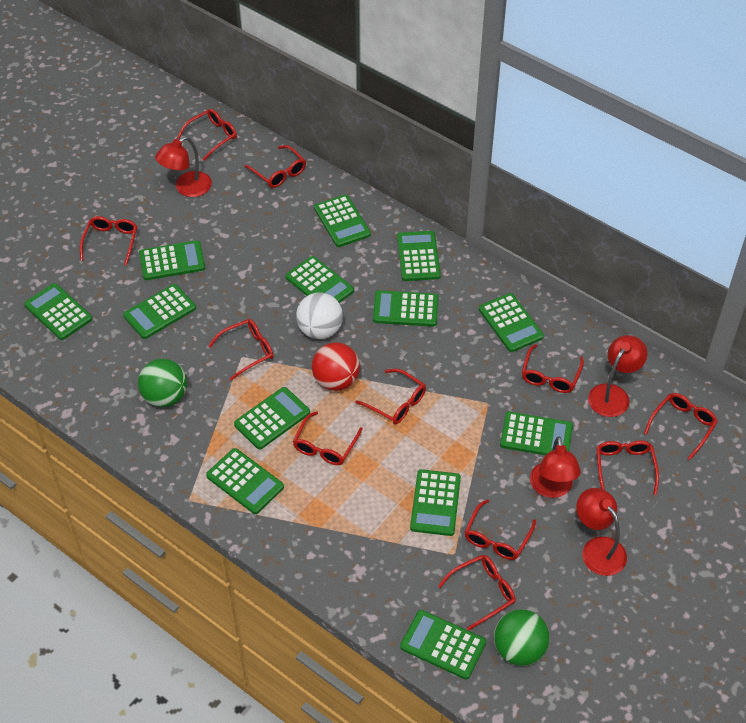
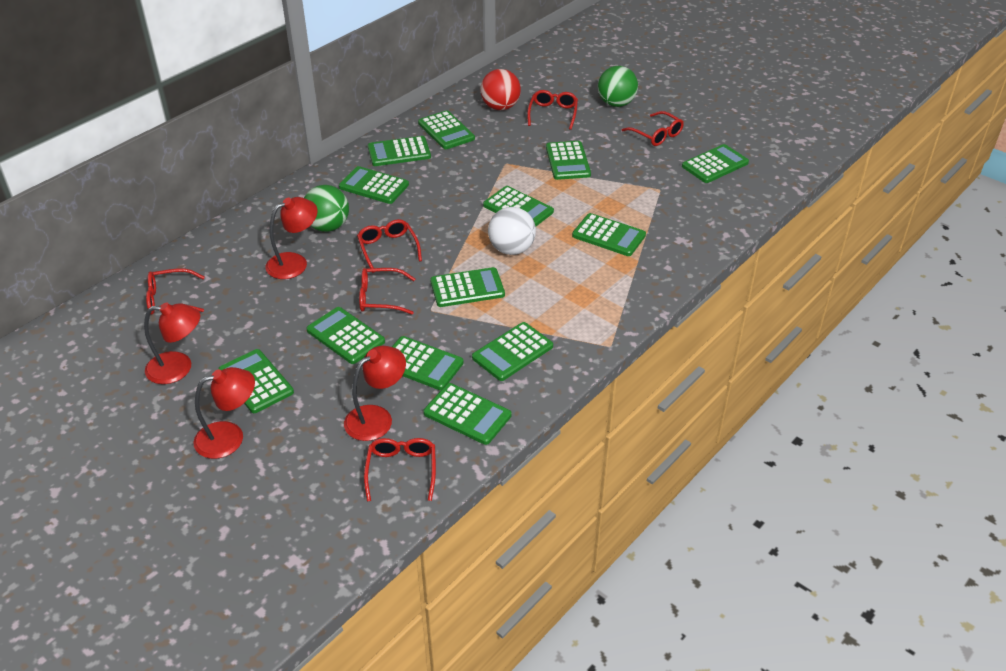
red glasses: 11 -> 6

